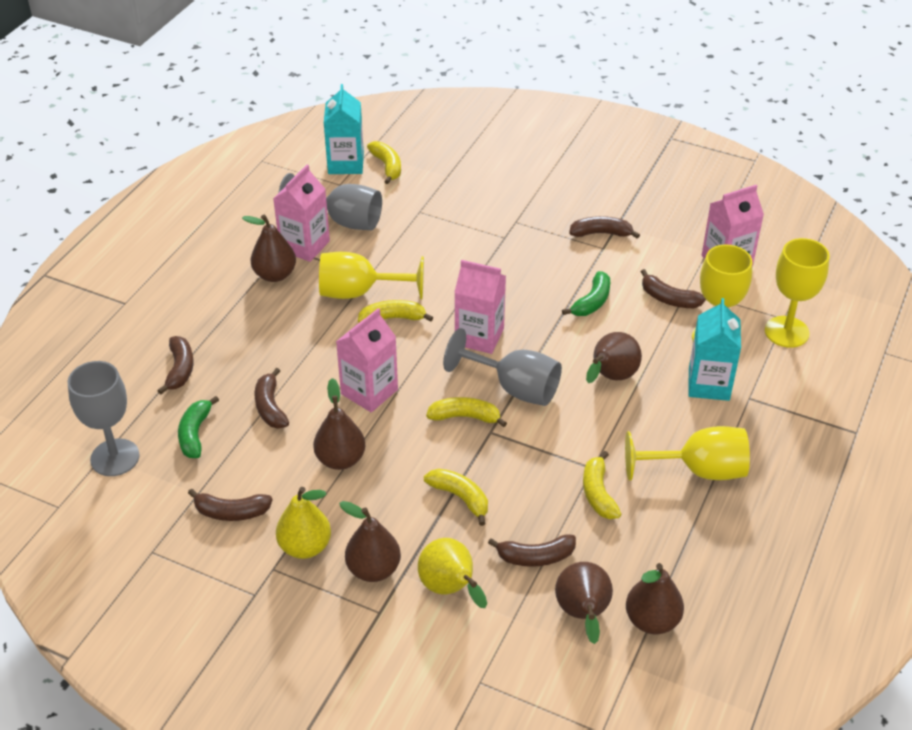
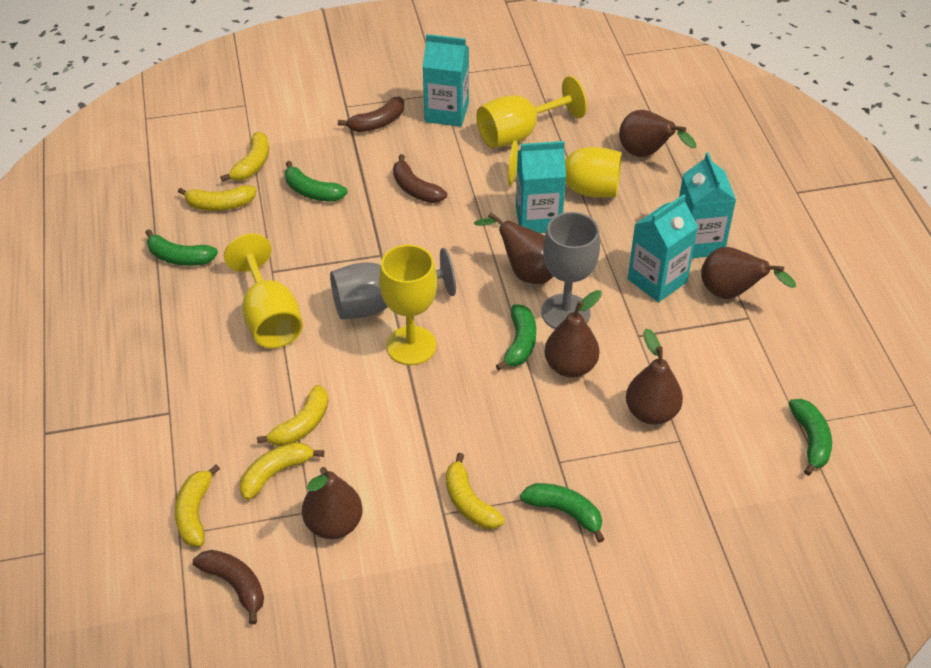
brown banana: 6 -> 3
green banana: 2 -> 5
grey goblet: 3 -> 2
pink carton: 4 -> 0
turquoise carton: 2 -> 4
yellow banana: 5 -> 6
yellow pear: 2 -> 0

